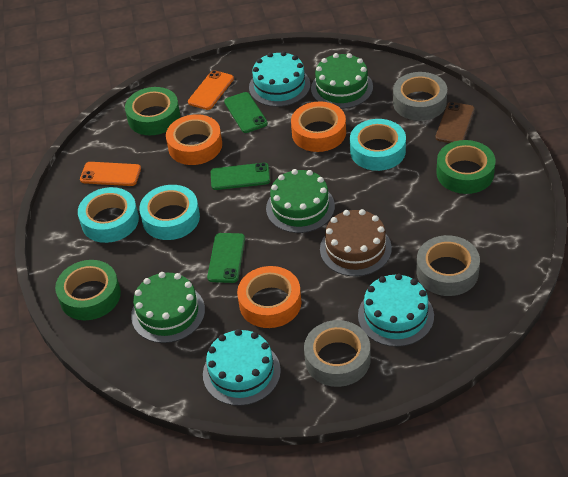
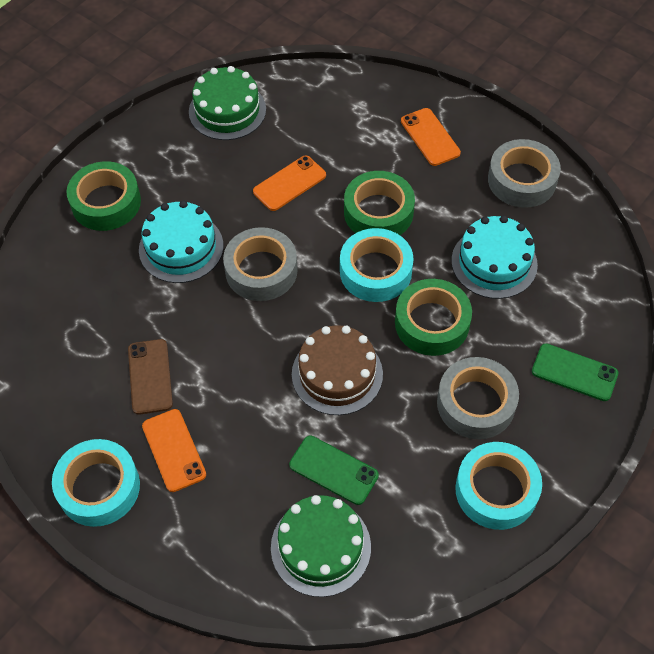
green cake: 3 -> 2
green phone: 3 -> 2
orange phone: 2 -> 3
orange tape: 3 -> 0
turquoise cake: 3 -> 2

